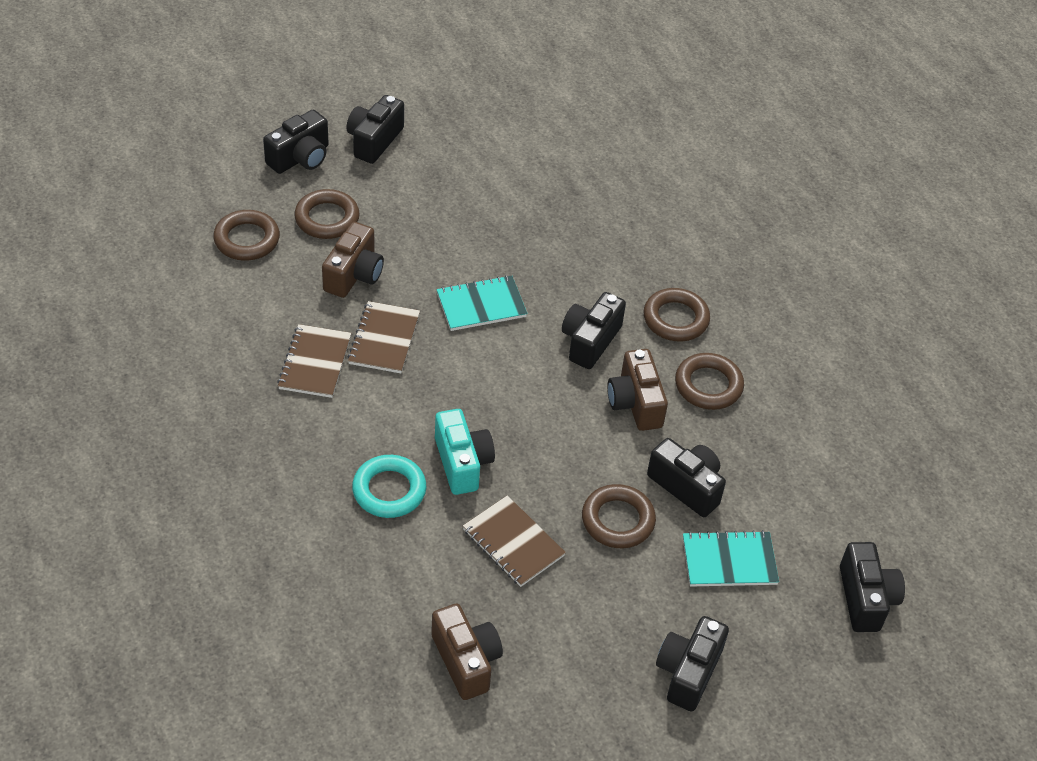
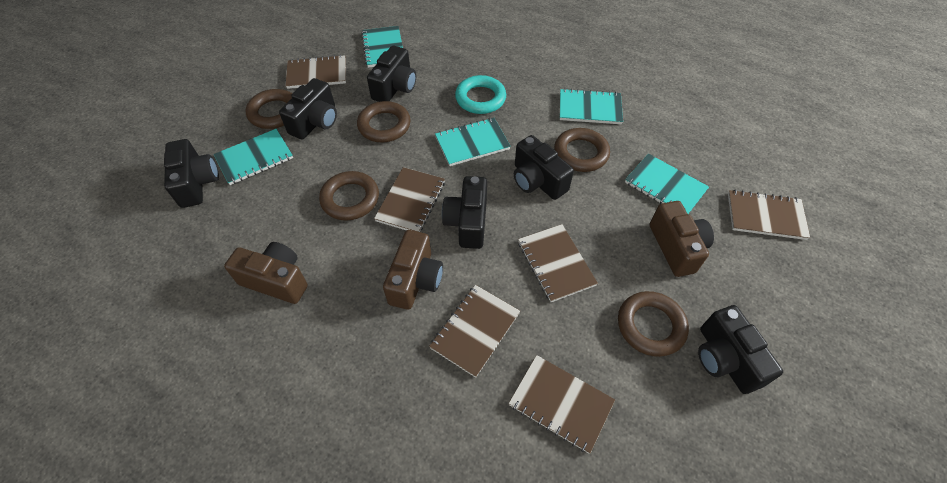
brown notebook: 3 -> 6
turquoise camera: 1 -> 0
turquoise notebook: 2 -> 5

